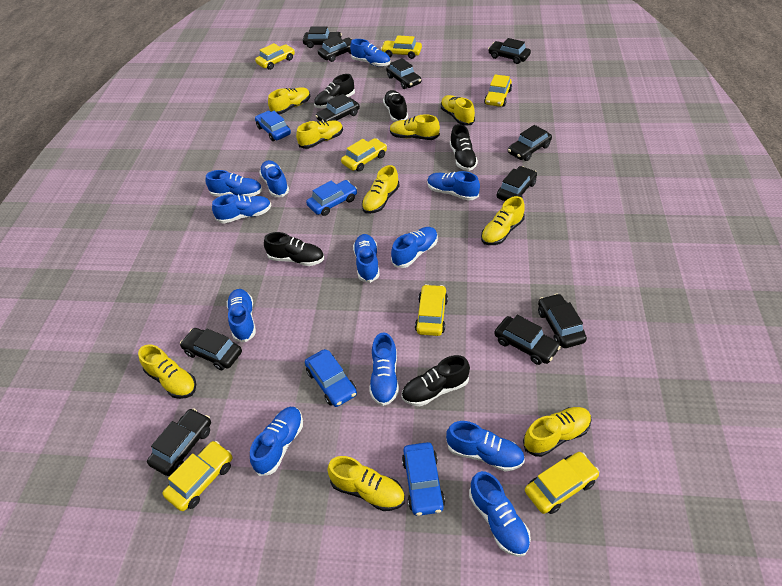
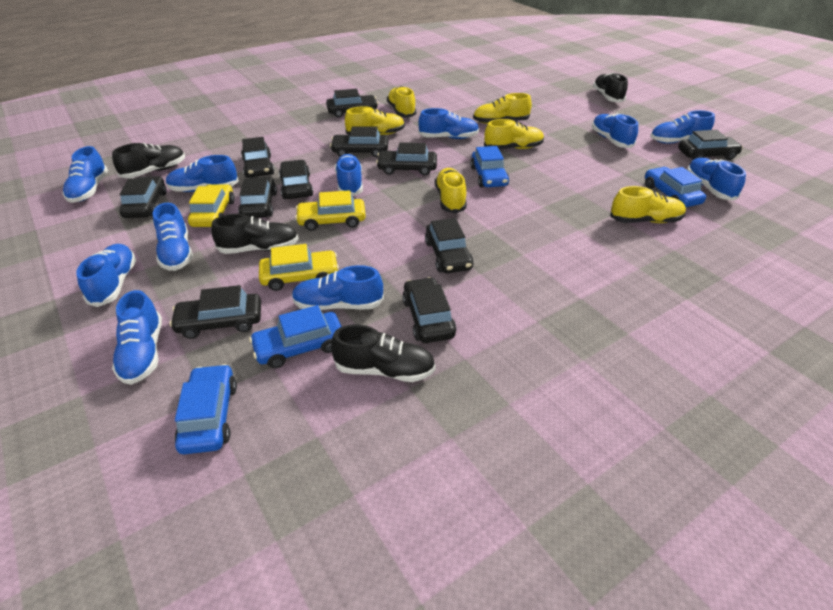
black shoe: 5 -> 4
blue shoe: 12 -> 11
yellow car: 7 -> 3
yellow shoe: 9 -> 6

